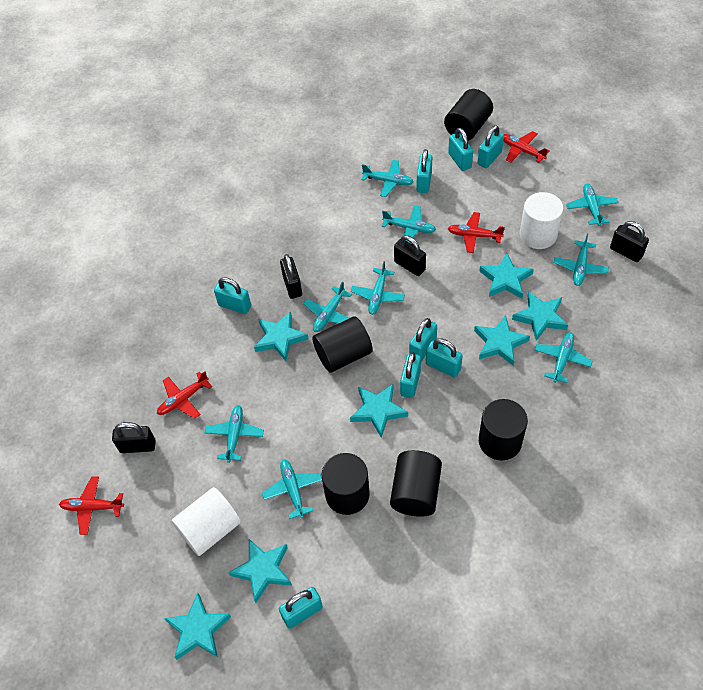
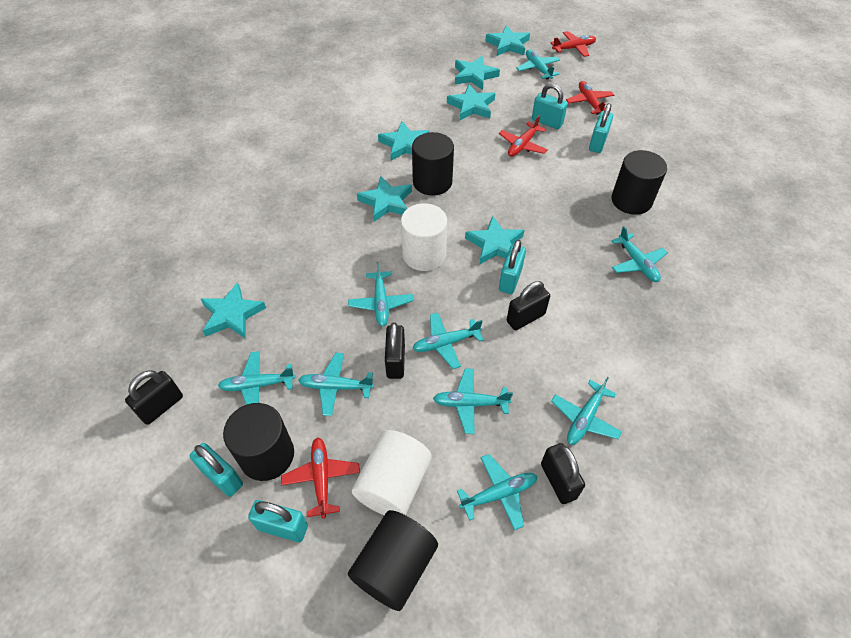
black cylinder: 5 -> 4
turquoise padlock: 8 -> 5

